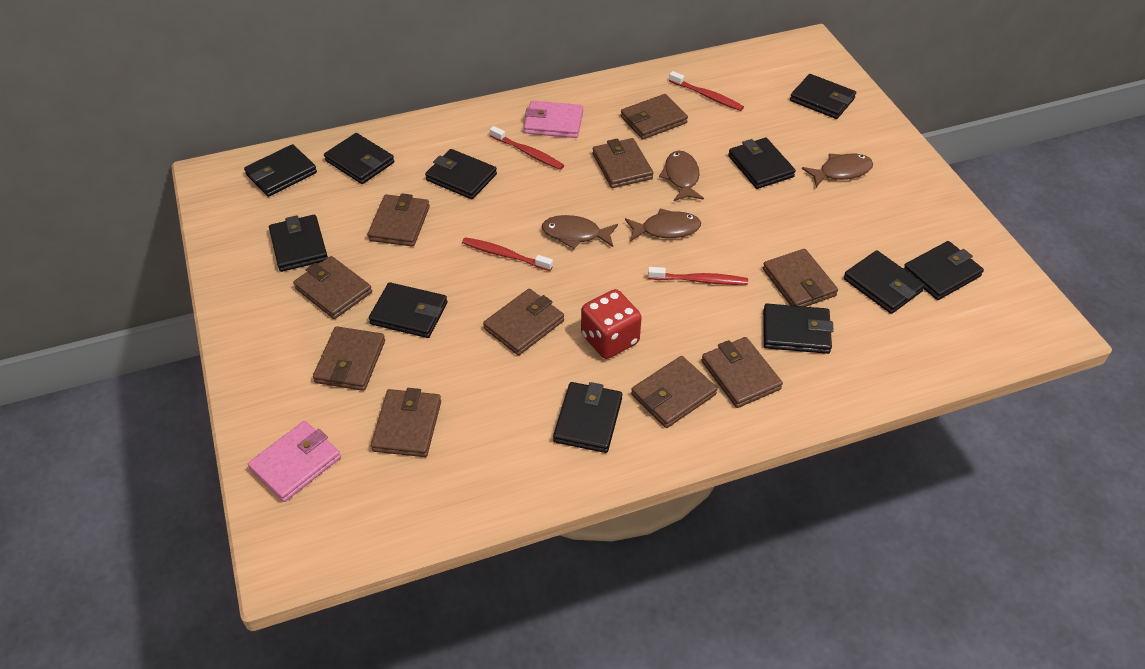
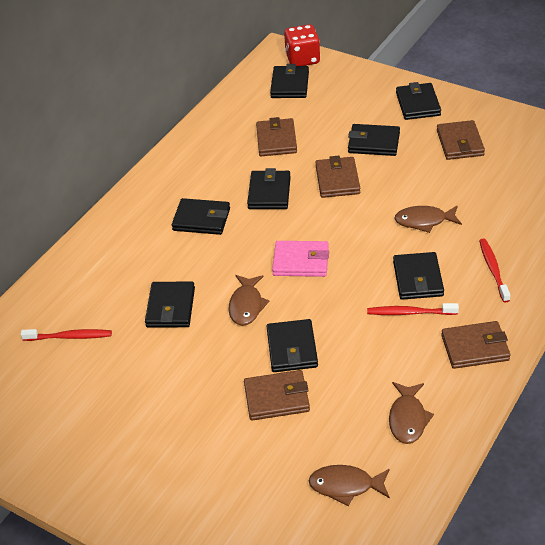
black wallet: 11 -> 8
brown wallet: 10 -> 5
pink wallet: 2 -> 1
red toothbrush: 4 -> 3

